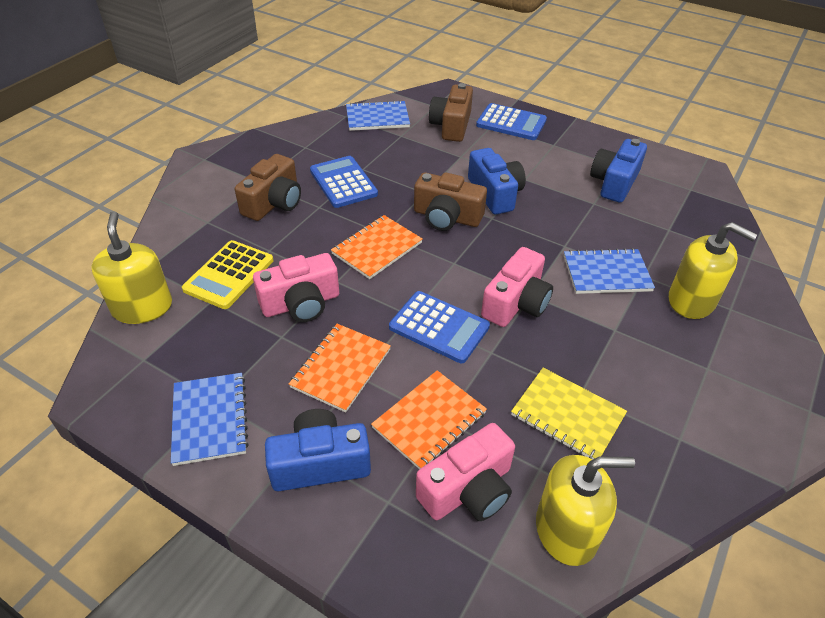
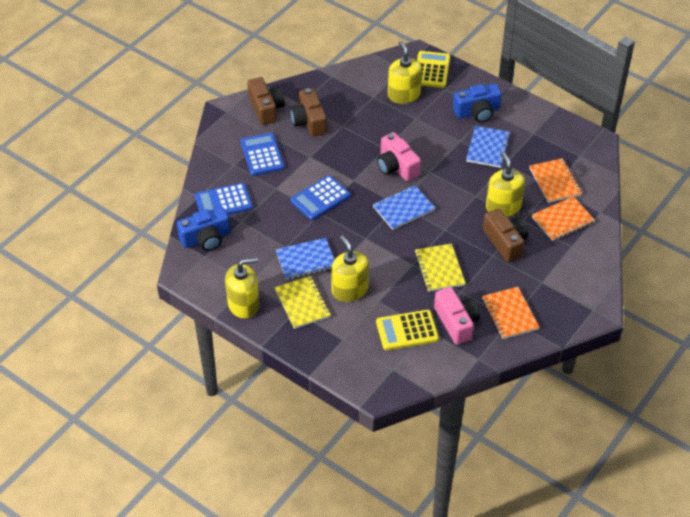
blue camera: 3 -> 2
pink camera: 3 -> 2
yellow calculator: 1 -> 2
yellow notebook: 1 -> 2
yellow soap dispenser: 3 -> 4

